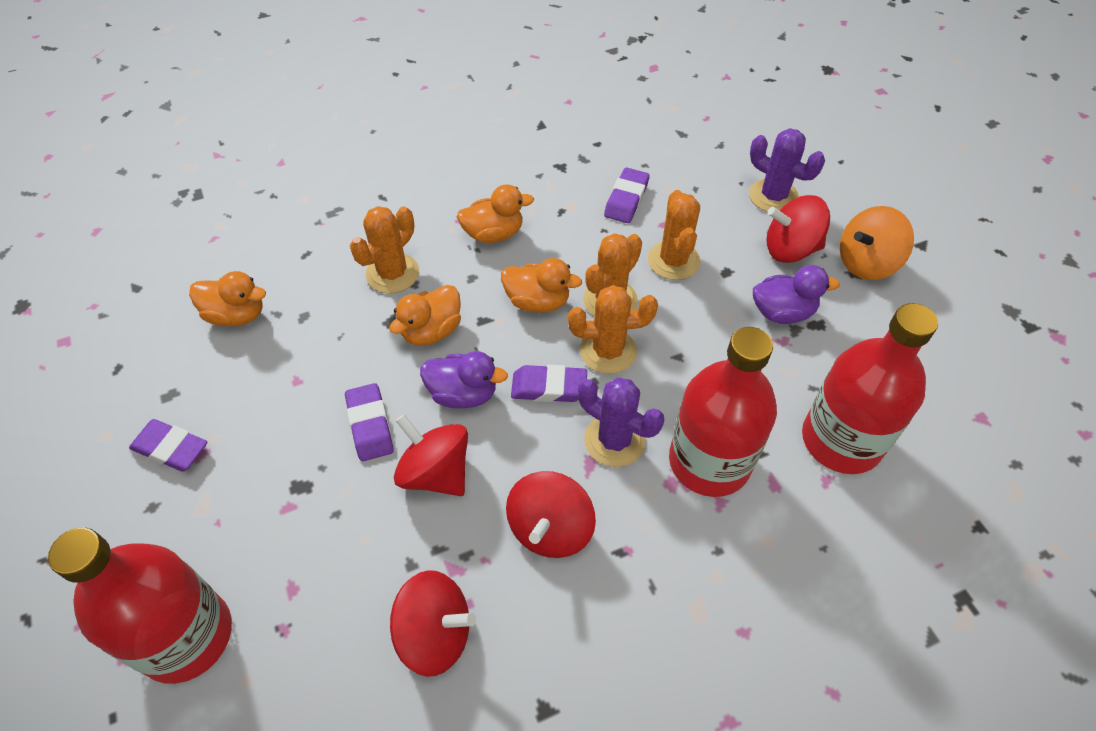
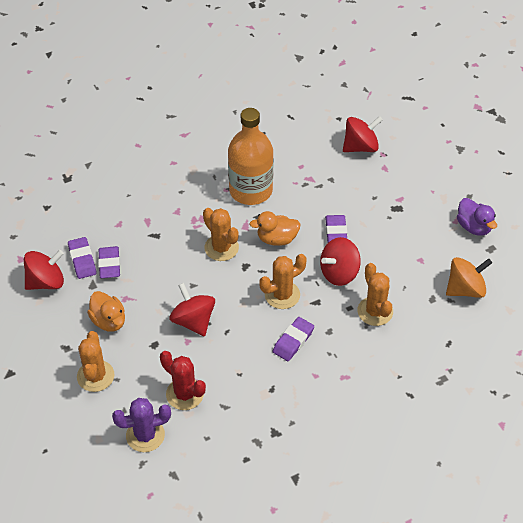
orange bottle: 0 -> 1
orange duck: 4 -> 2
purple cactus: 2 -> 1
purple duck: 2 -> 1
red bottle: 3 -> 0
red cactus: 0 -> 1

